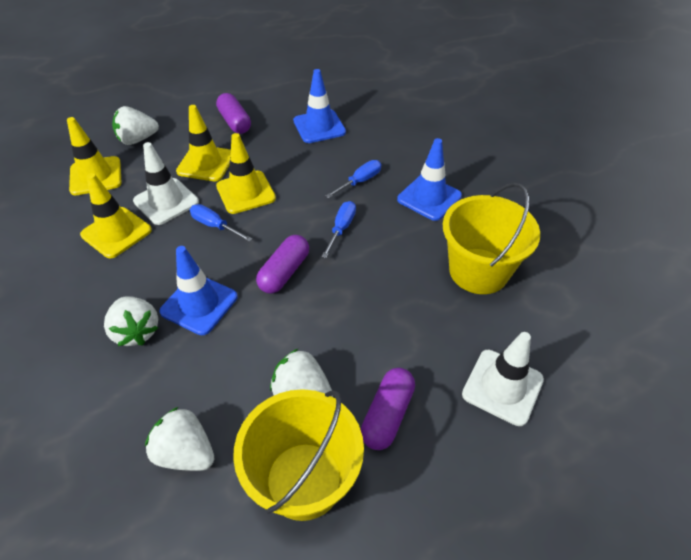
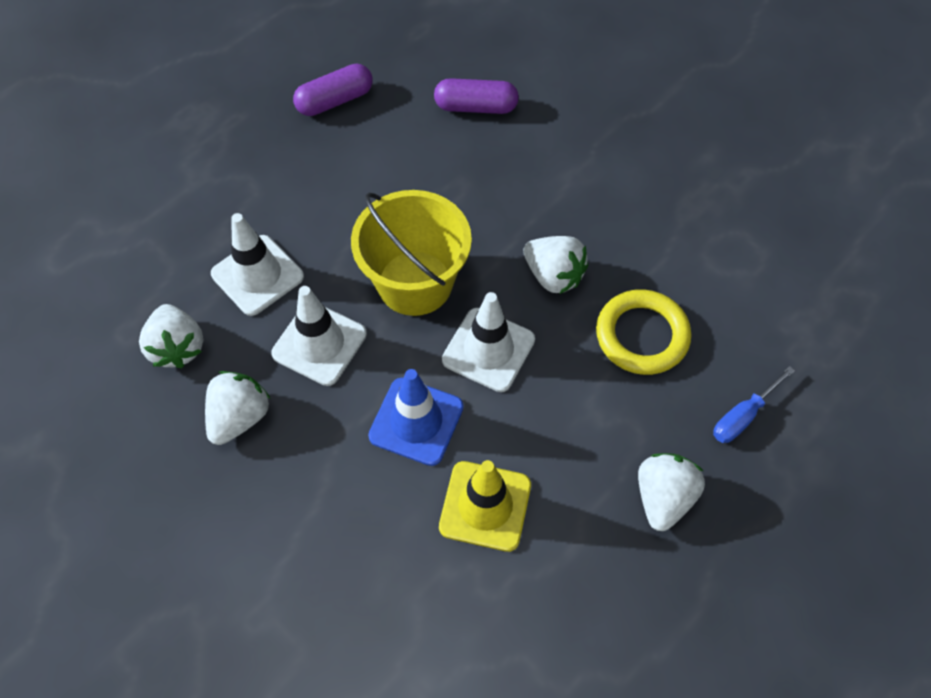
blue screwdriver: 3 -> 1
blue traffic cone: 3 -> 1
purple capsule: 3 -> 2
white traffic cone: 2 -> 3
yellow bucket: 2 -> 1
yellow ring: 0 -> 1
yellow traffic cone: 4 -> 1

